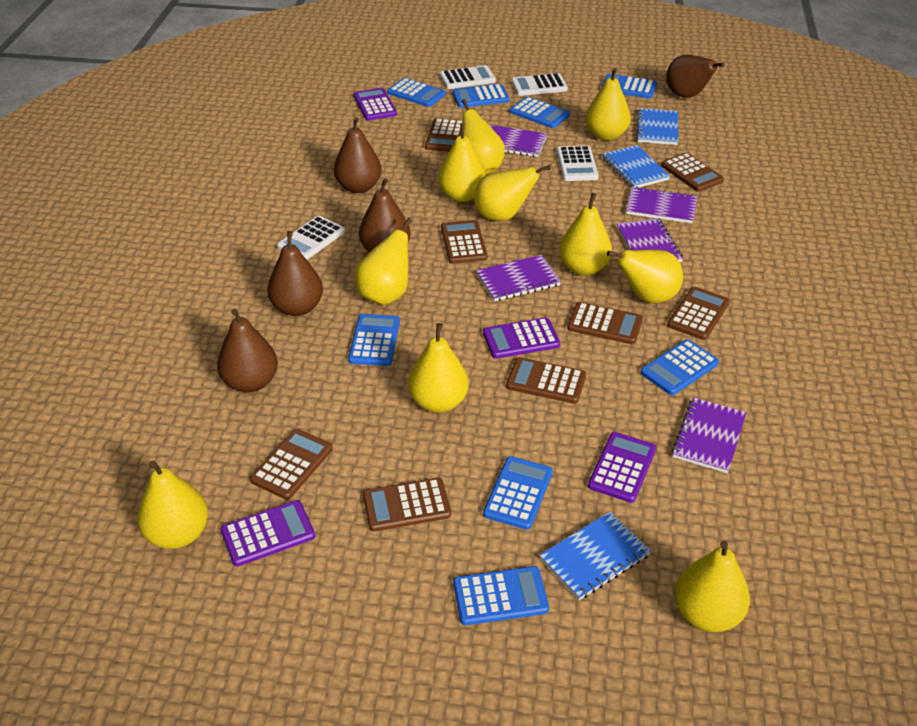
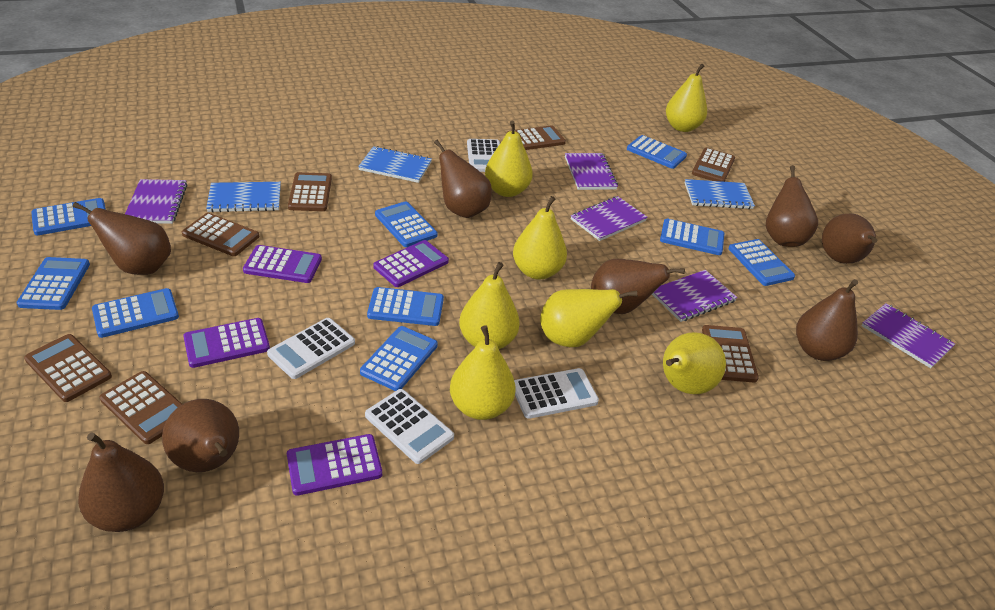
blue calculator: 8 -> 9
brown calculator: 8 -> 7
brown pear: 5 -> 8
yellow pear: 10 -> 7

